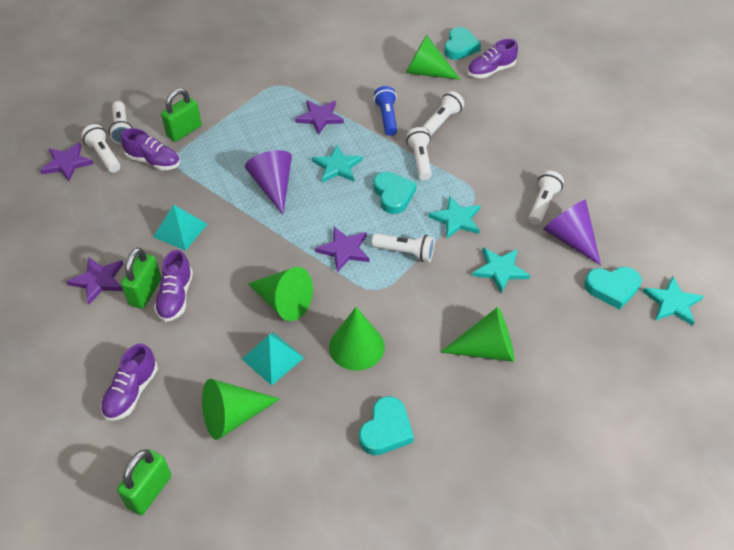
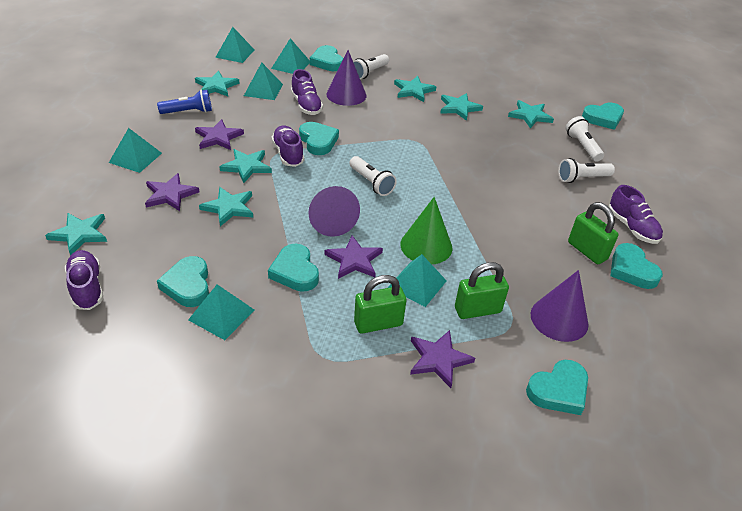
green cone: 5 -> 1
purple cone: 2 -> 3
turquoise heart: 4 -> 7
turquoise pyramid: 2 -> 6
turquoise star: 4 -> 7
white flashlight: 6 -> 4

